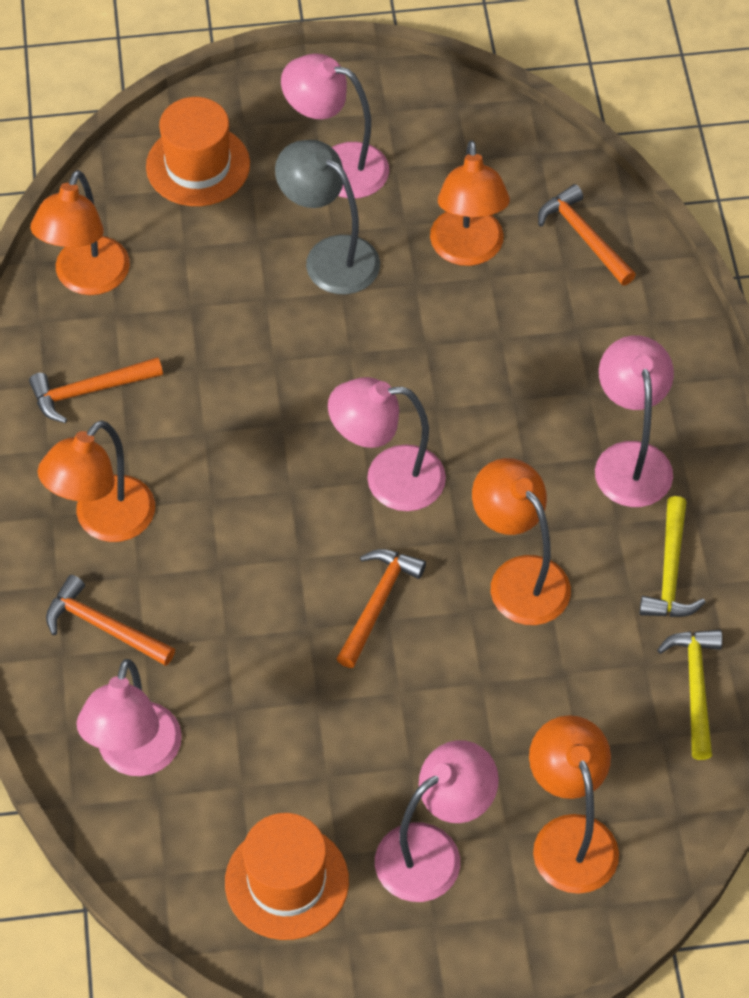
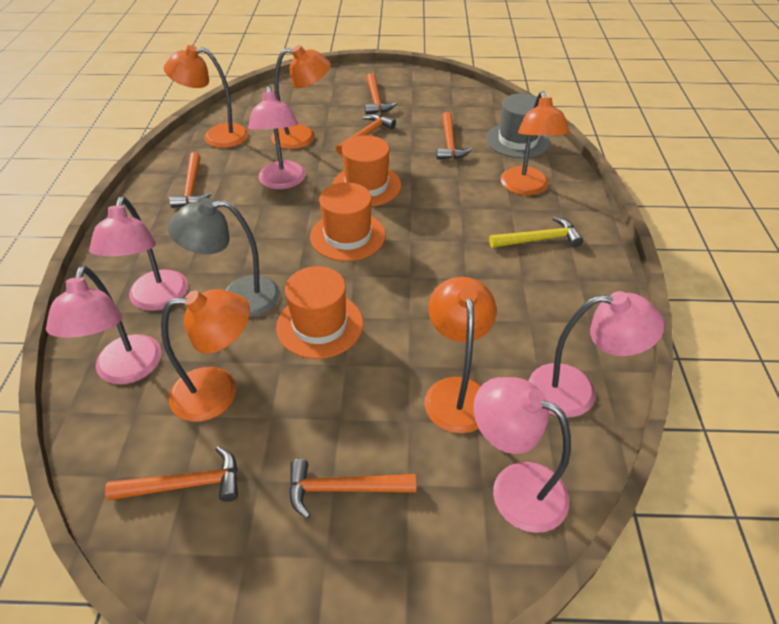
grey hat: 0 -> 1
orange hammer: 4 -> 6
orange hat: 2 -> 3
yellow hammer: 2 -> 1

